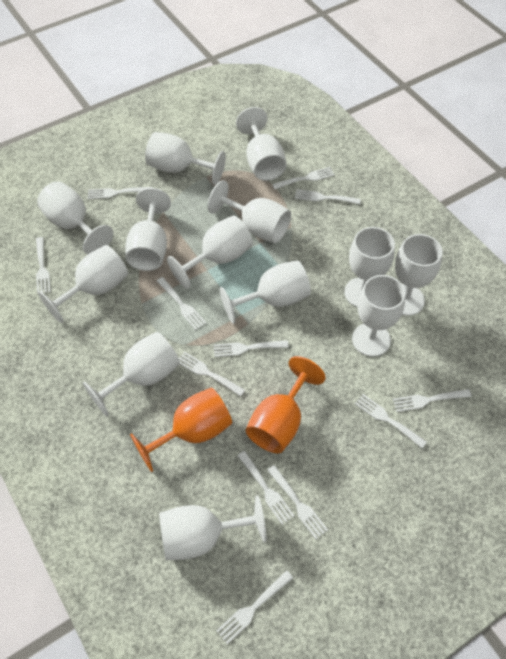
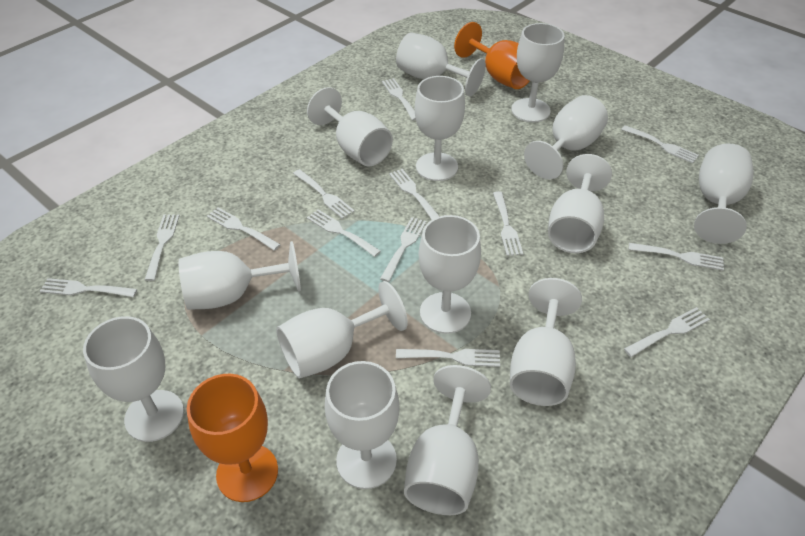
white fork: 12 -> 13
white goblet: 13 -> 14

